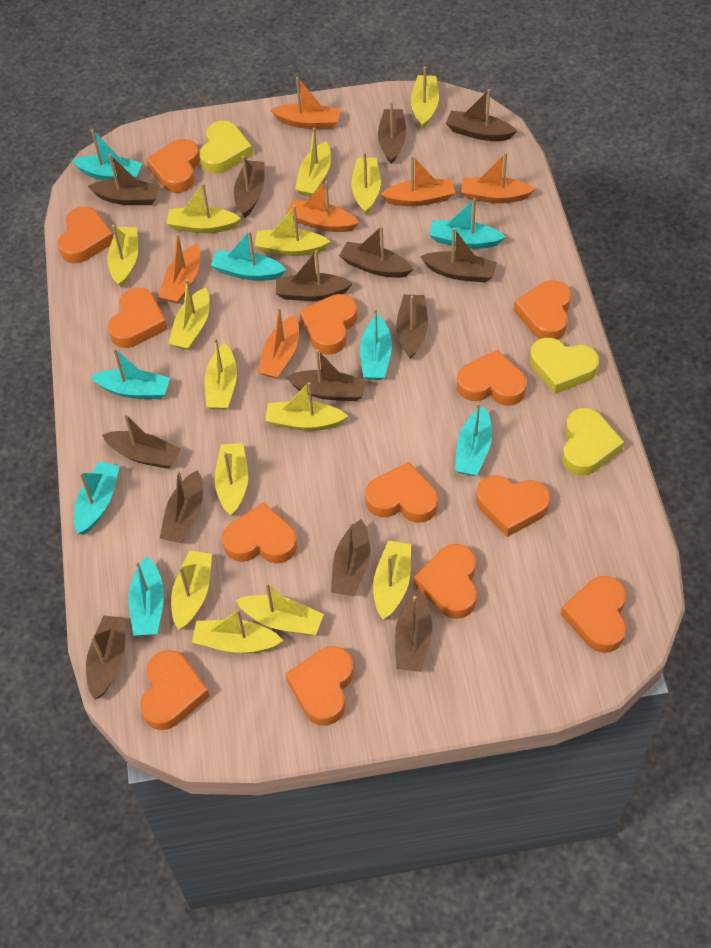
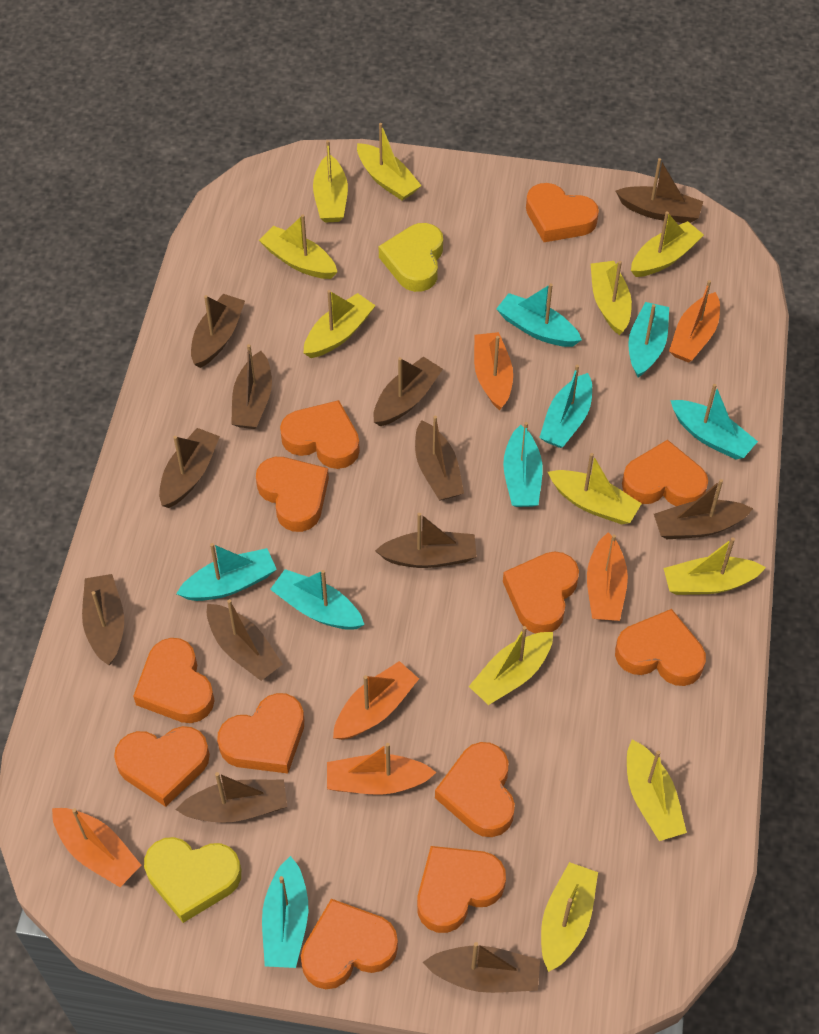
brown boat: 14 -> 12
orange heart: 13 -> 12
yellow boat: 14 -> 11
yellow heart: 3 -> 2

